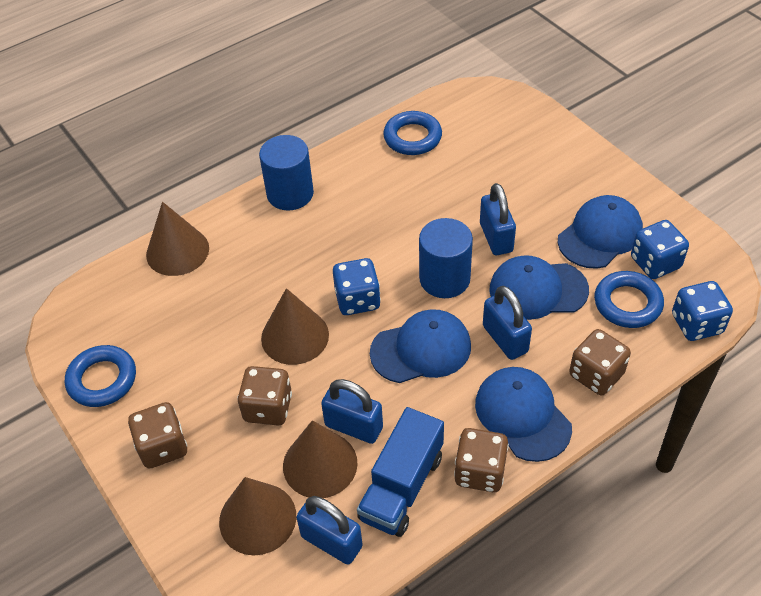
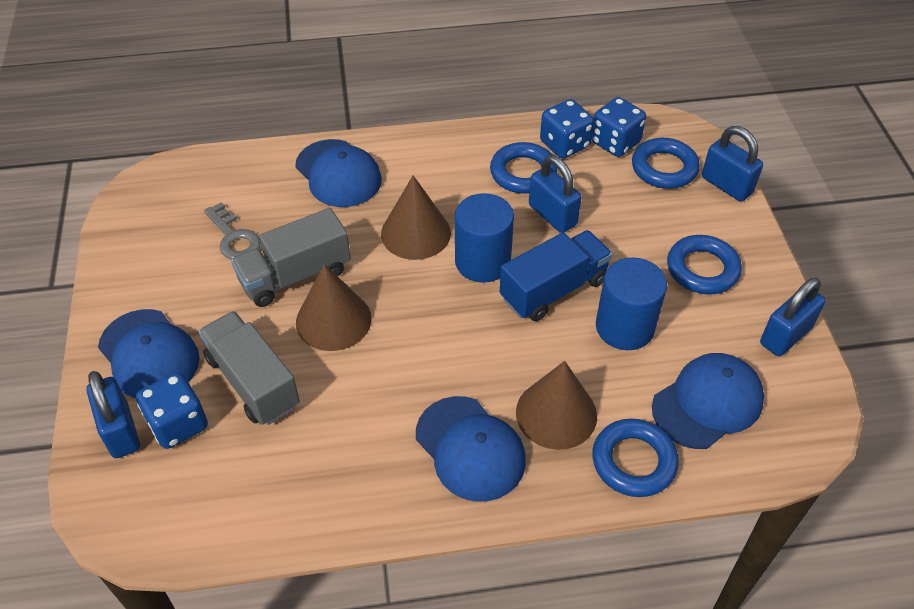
blue ring: 3 -> 4
brown cone: 4 -> 3
brown dice: 4 -> 0
grey key: 0 -> 1
grey truck: 0 -> 2

